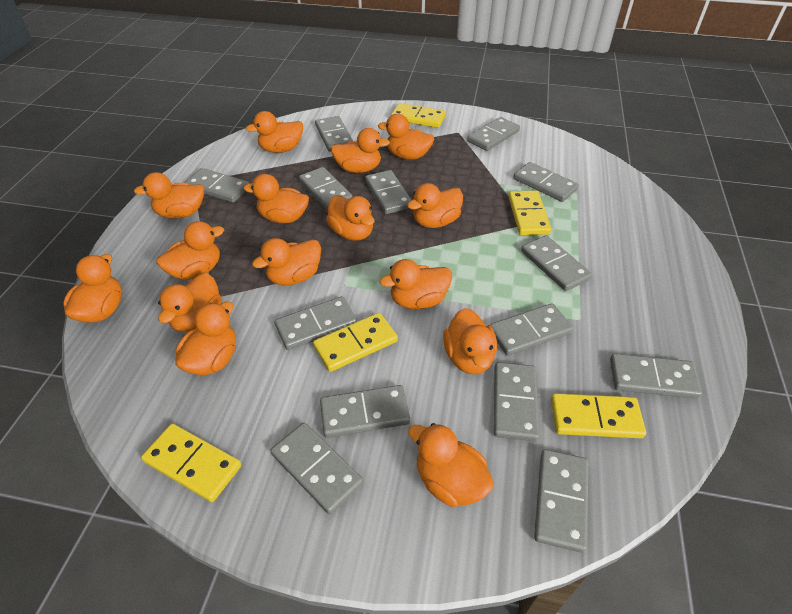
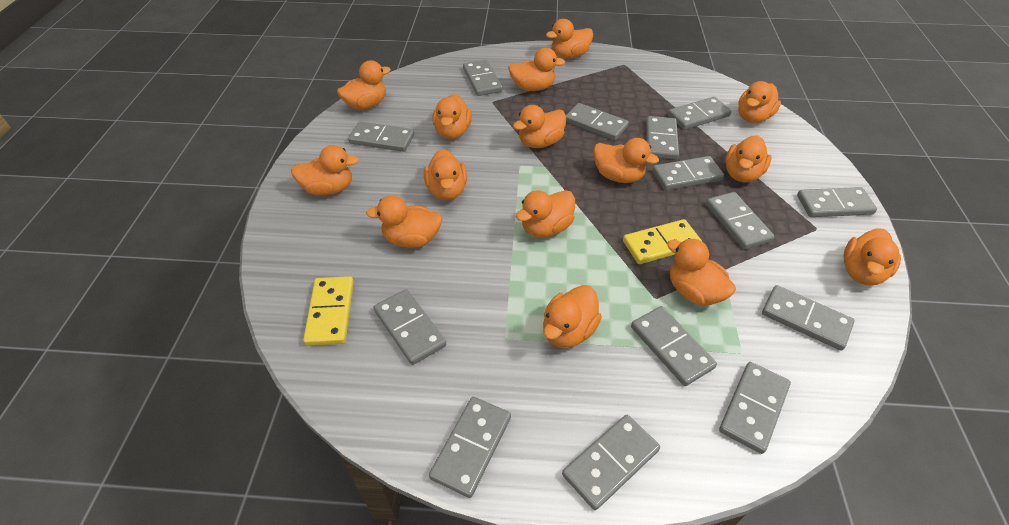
yellow domino: 5 -> 2

